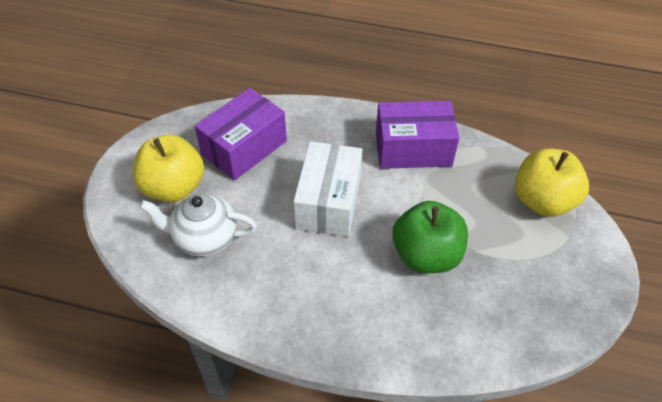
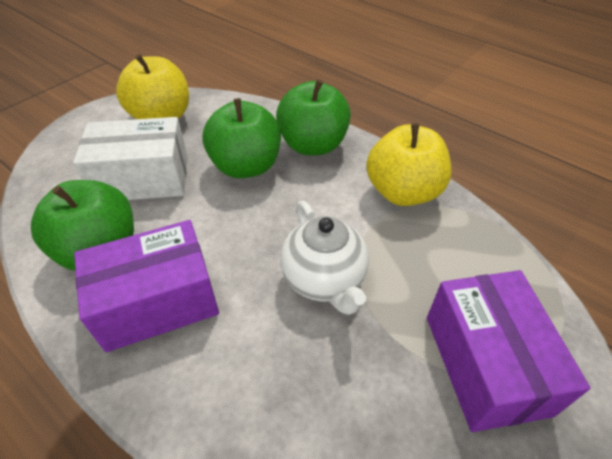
green apple: 1 -> 3

